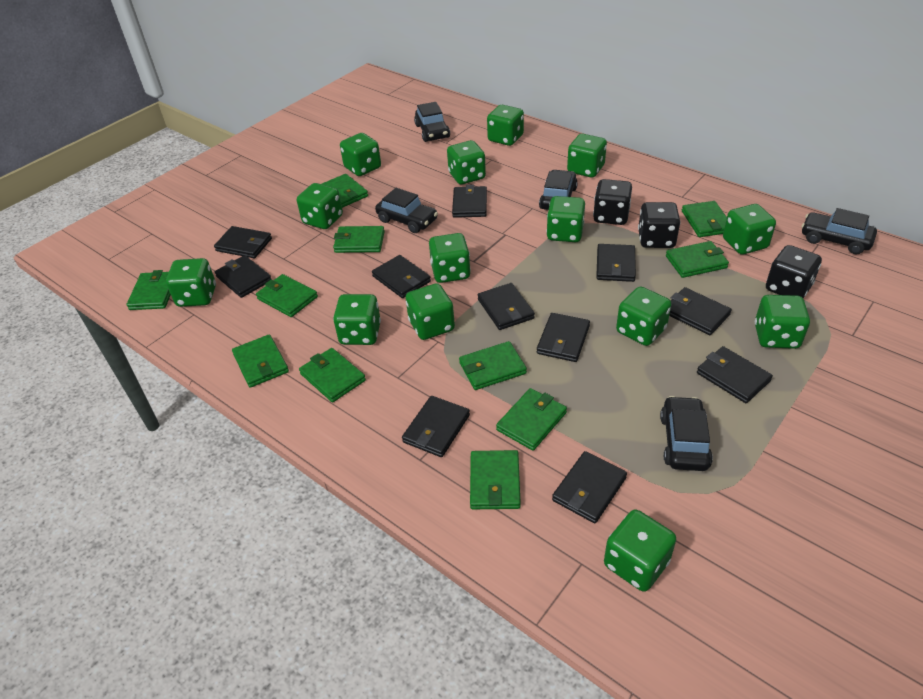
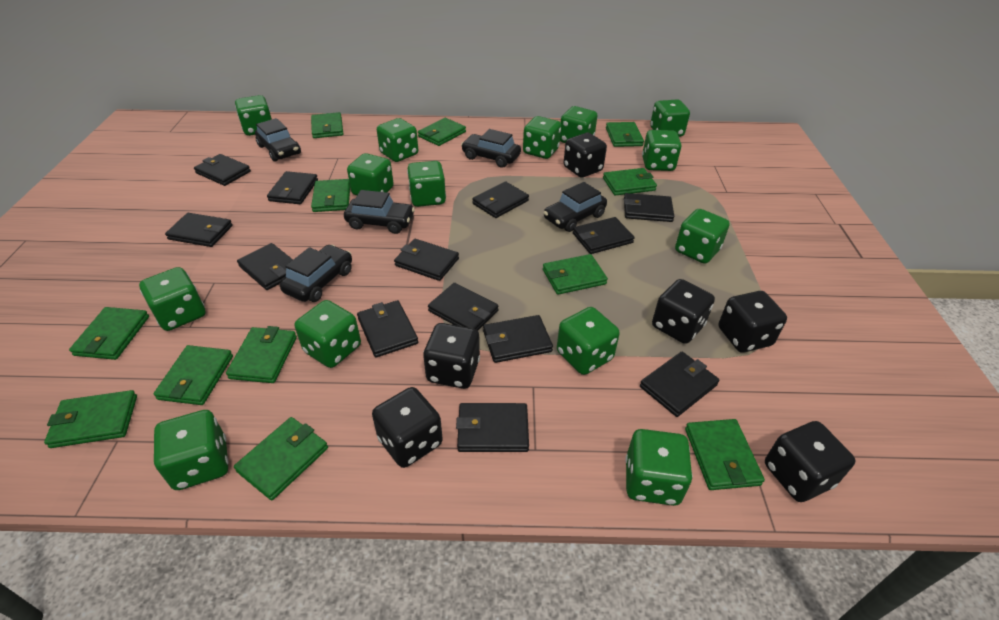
black dice: 3 -> 6
black wallet: 11 -> 13
green wallet: 11 -> 12

